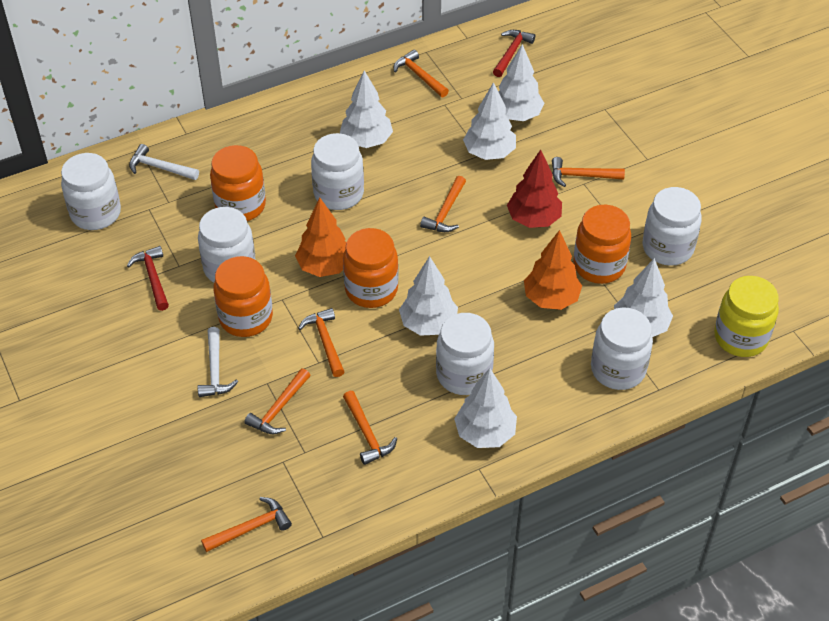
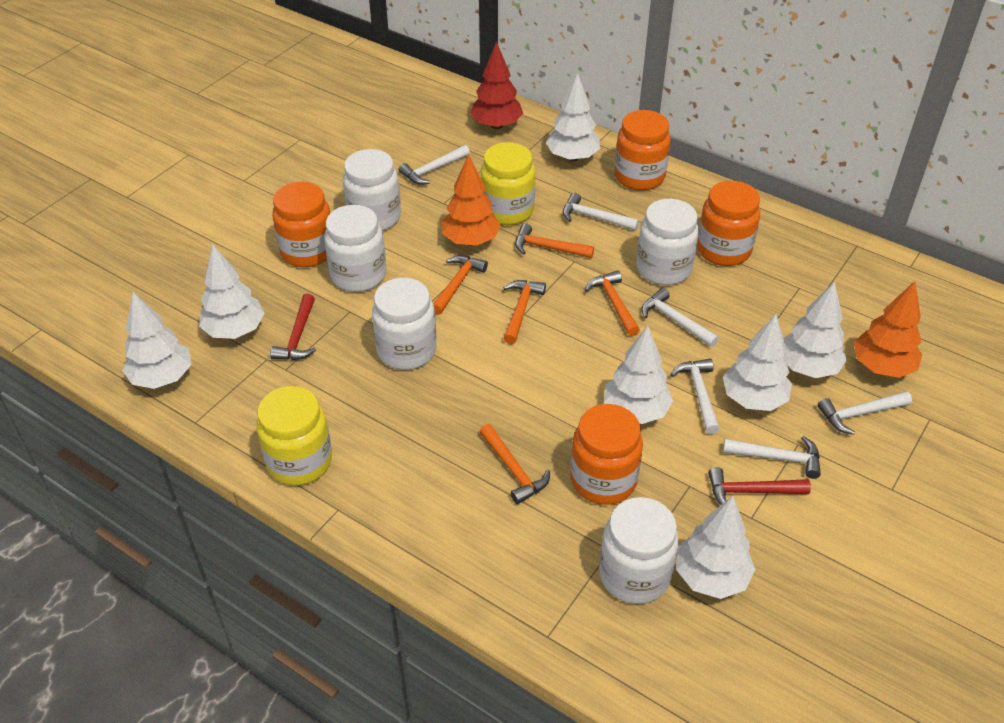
orange hammer: 7 -> 5
white hammer: 2 -> 6
white jar: 6 -> 5
white tree: 6 -> 7
yellow jar: 1 -> 2

